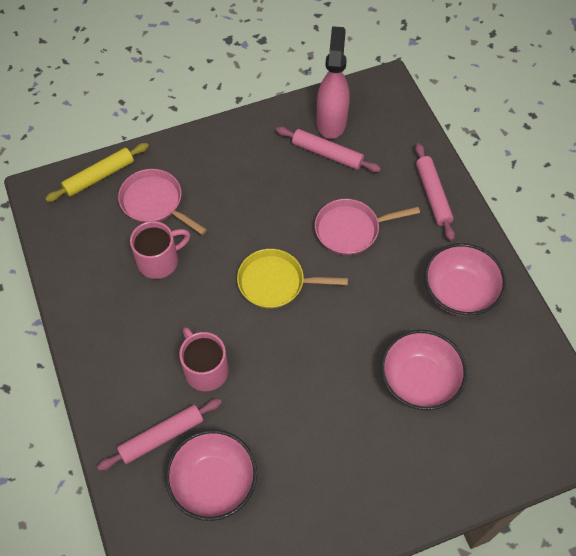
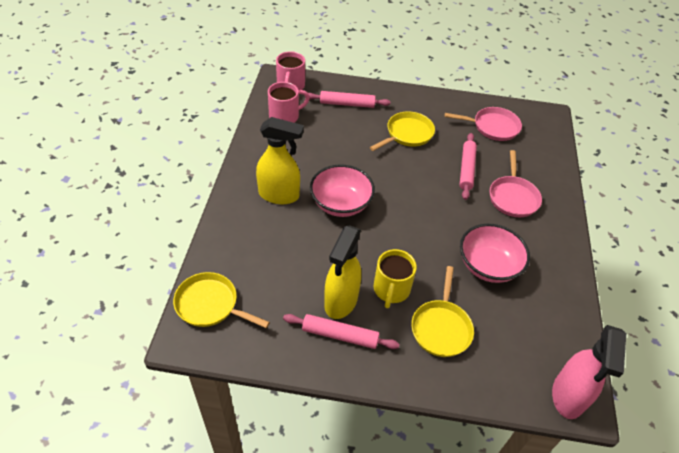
pink bowl: 3 -> 2
yellow mug: 0 -> 1
yellow pan: 1 -> 3
yellow rolling pin: 1 -> 0
yellow spray bottle: 0 -> 2

